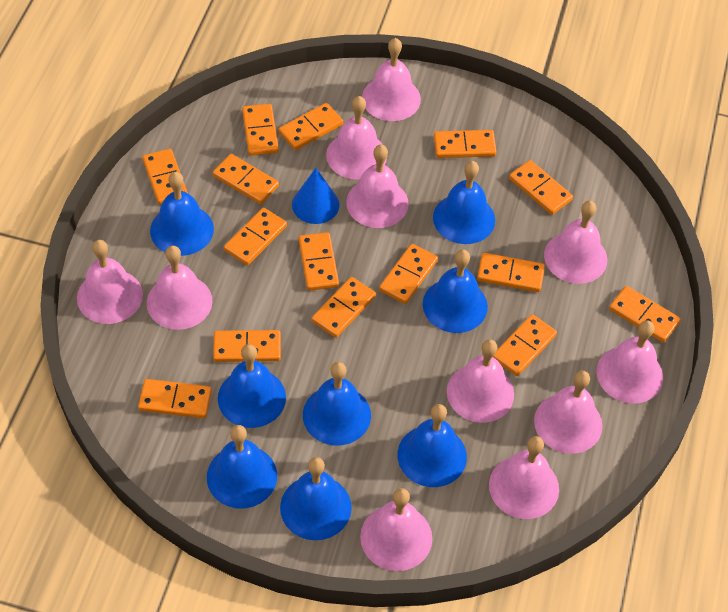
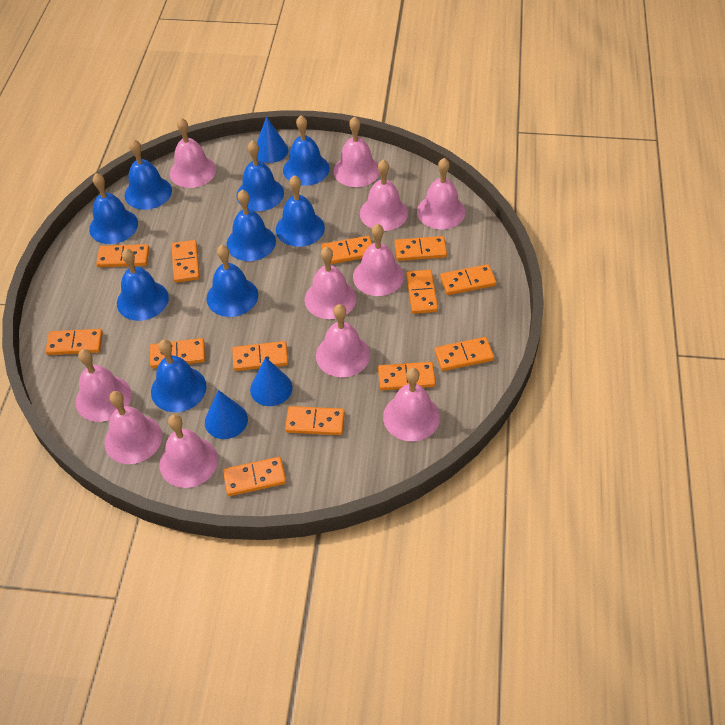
blue bell: 8 -> 9
blue cone: 1 -> 3
orange domino: 15 -> 13

